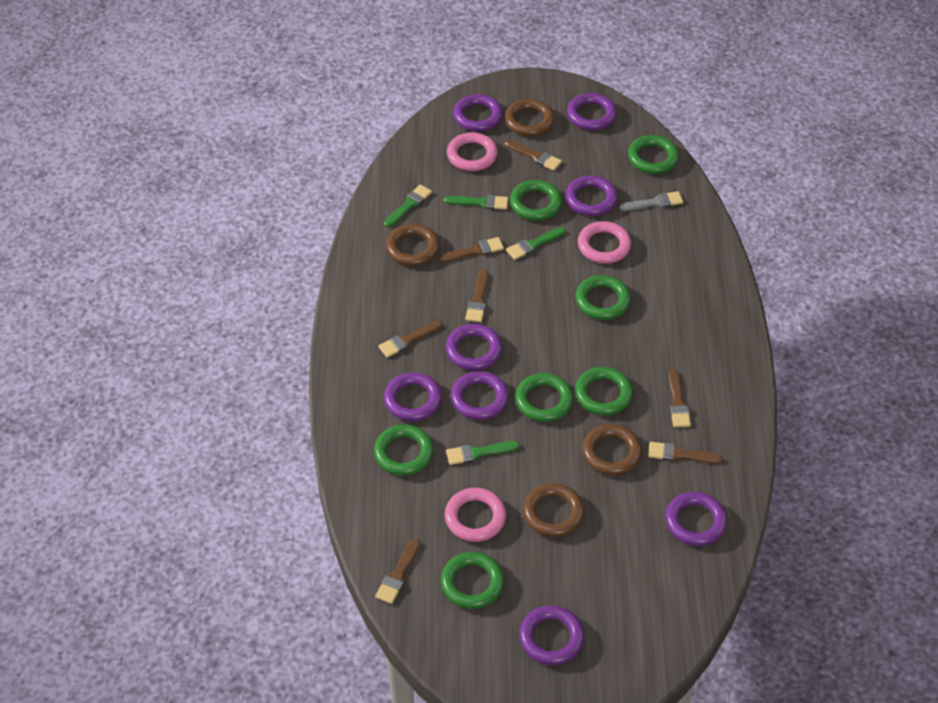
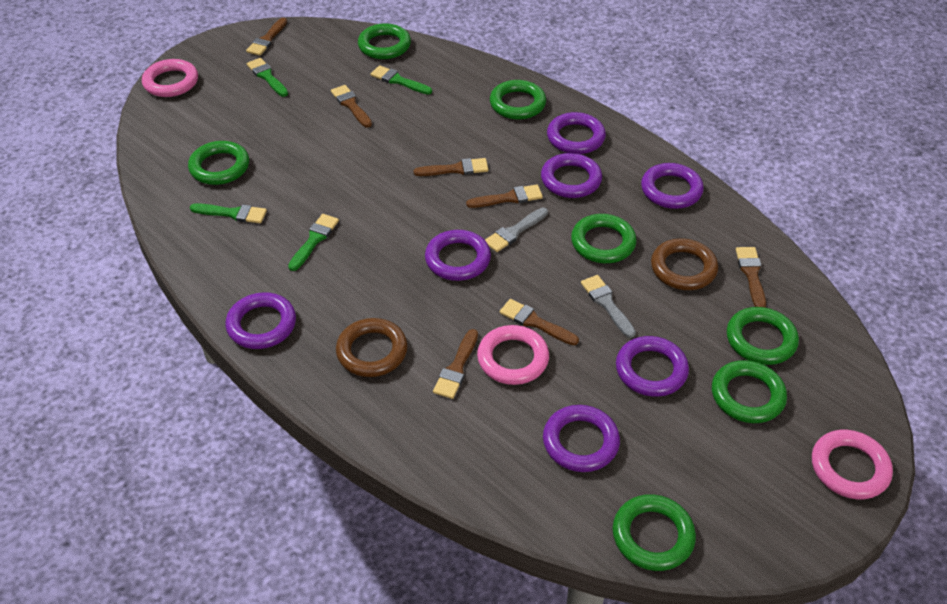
brown ring: 4 -> 2
grey brush: 1 -> 2
purple ring: 8 -> 7

